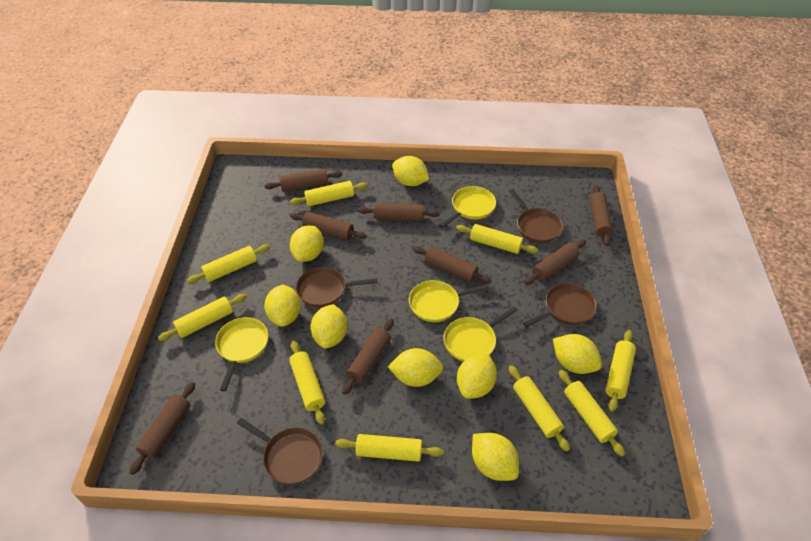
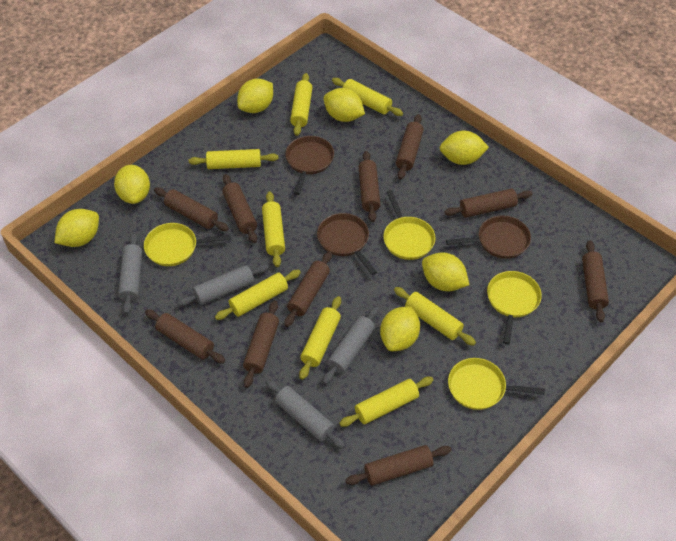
brown pan: 4 -> 3
brown rolling pin: 8 -> 10
grey rolling pin: 0 -> 4
yellow lemon: 8 -> 7
yellow rolling pin: 9 -> 8

